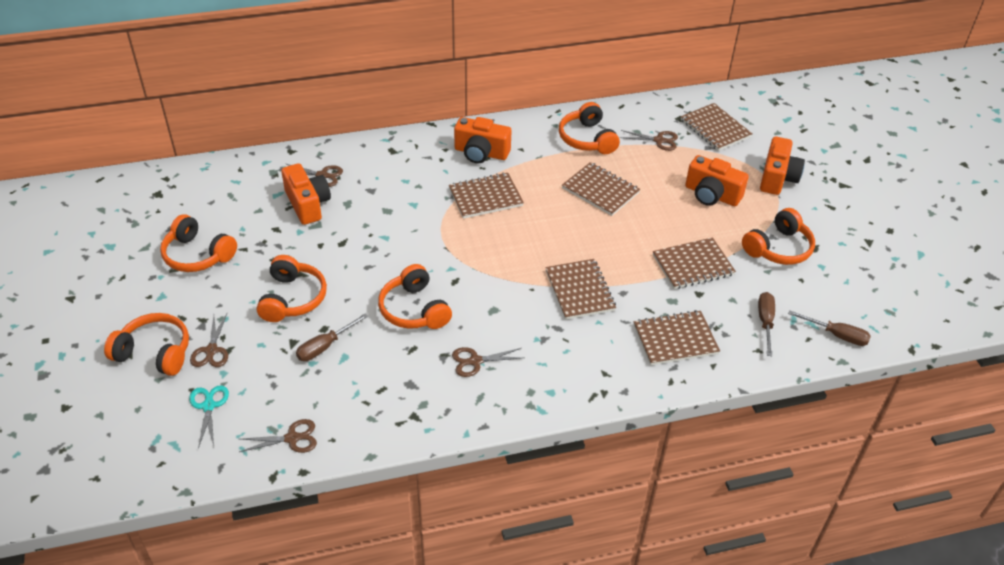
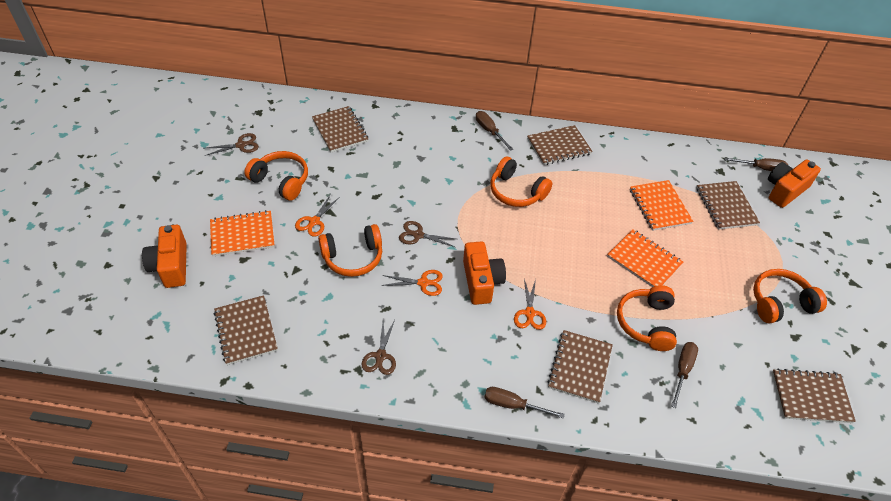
brown scissors: 5 -> 3
brown screwdriver: 3 -> 4
orange camera: 4 -> 3
orange headphones: 6 -> 5
orange notebook: 0 -> 3
orange scissors: 0 -> 3
turquoise scissors: 1 -> 0

